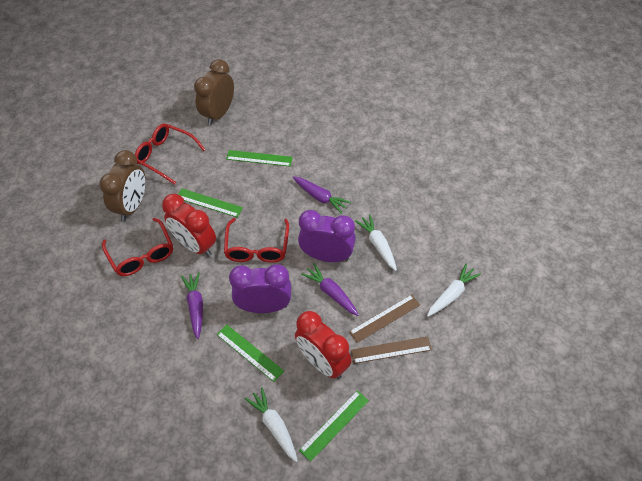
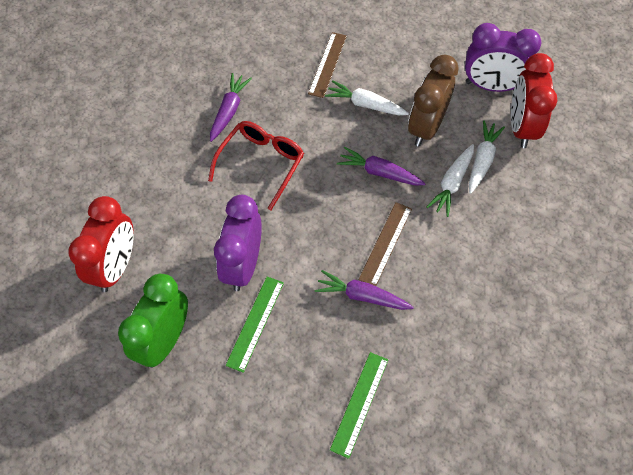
brown clock: 2 -> 1
green clock: 0 -> 1
green ruler: 4 -> 2
red glasses: 3 -> 1

